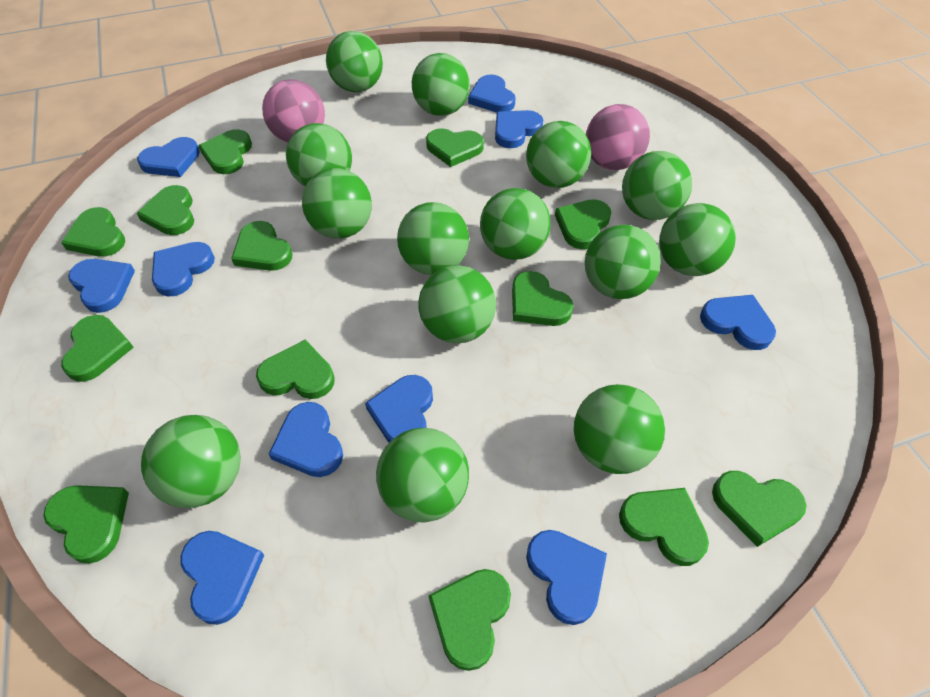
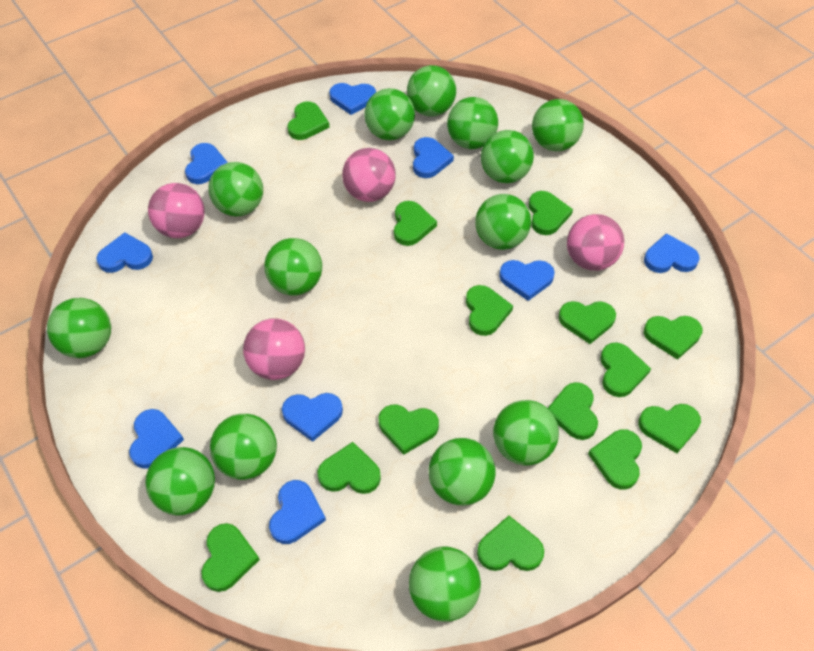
blue heart: 10 -> 9
green heart: 13 -> 14
pink ball: 2 -> 4

